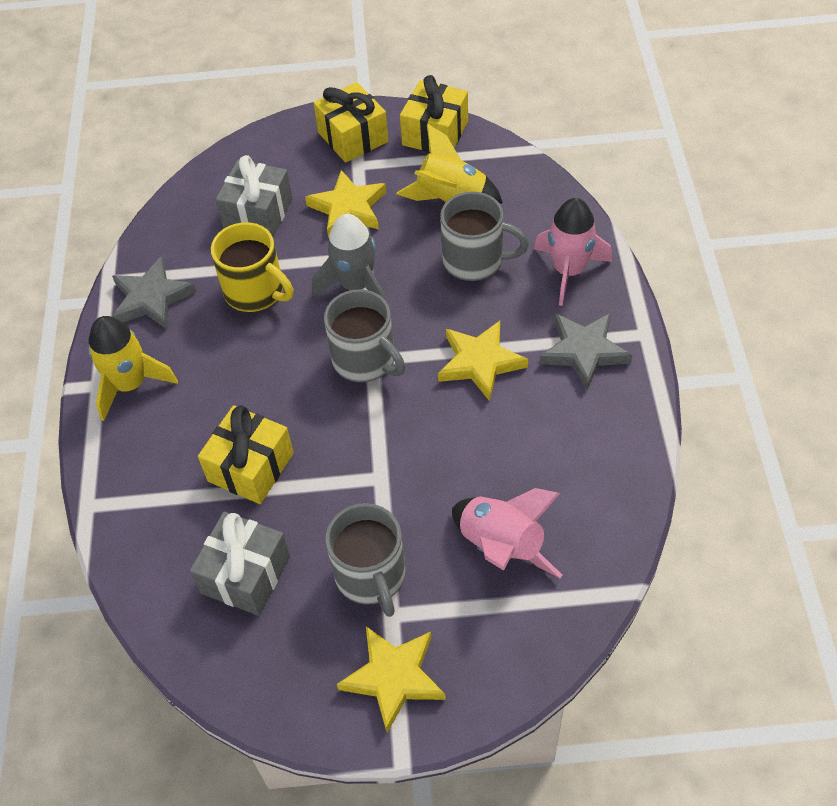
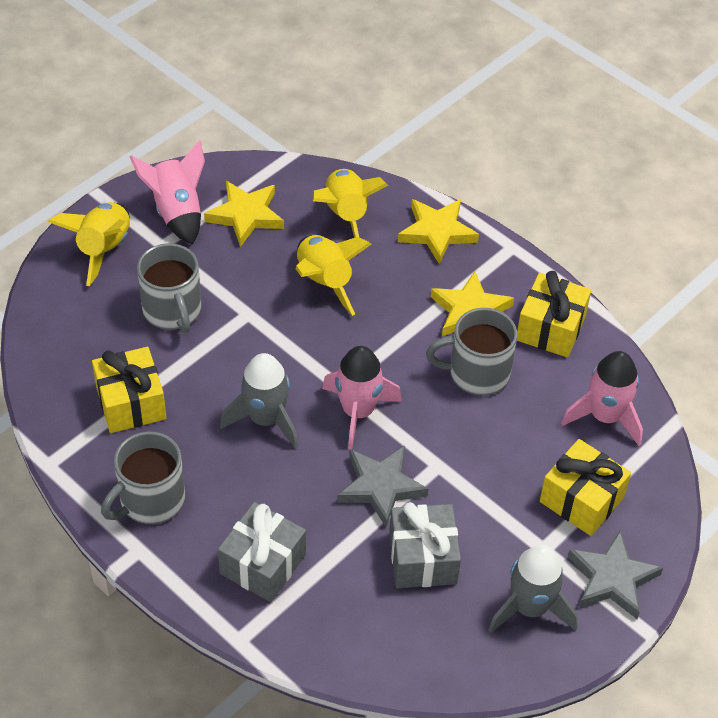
grey rocket: 1 -> 2
pink rocket: 2 -> 3
yellow mug: 1 -> 0
yellow rocket: 2 -> 3

